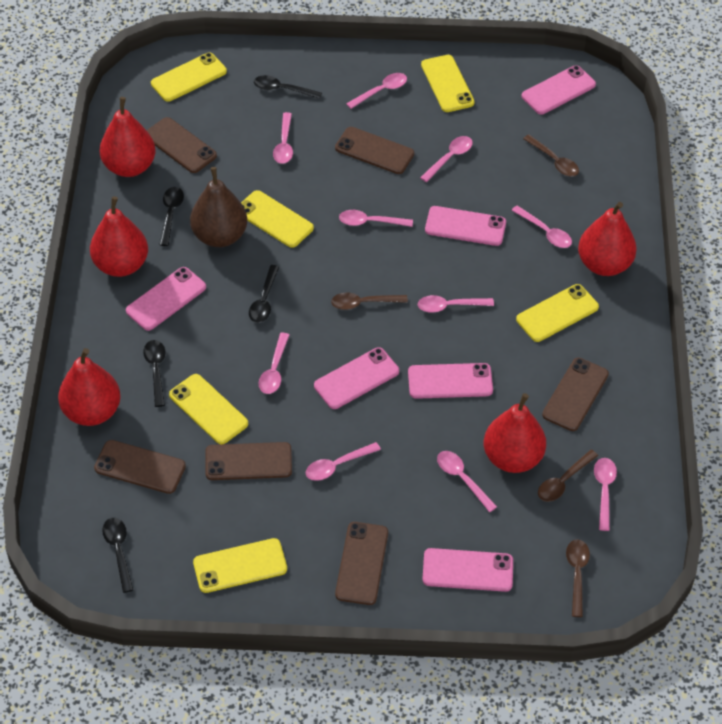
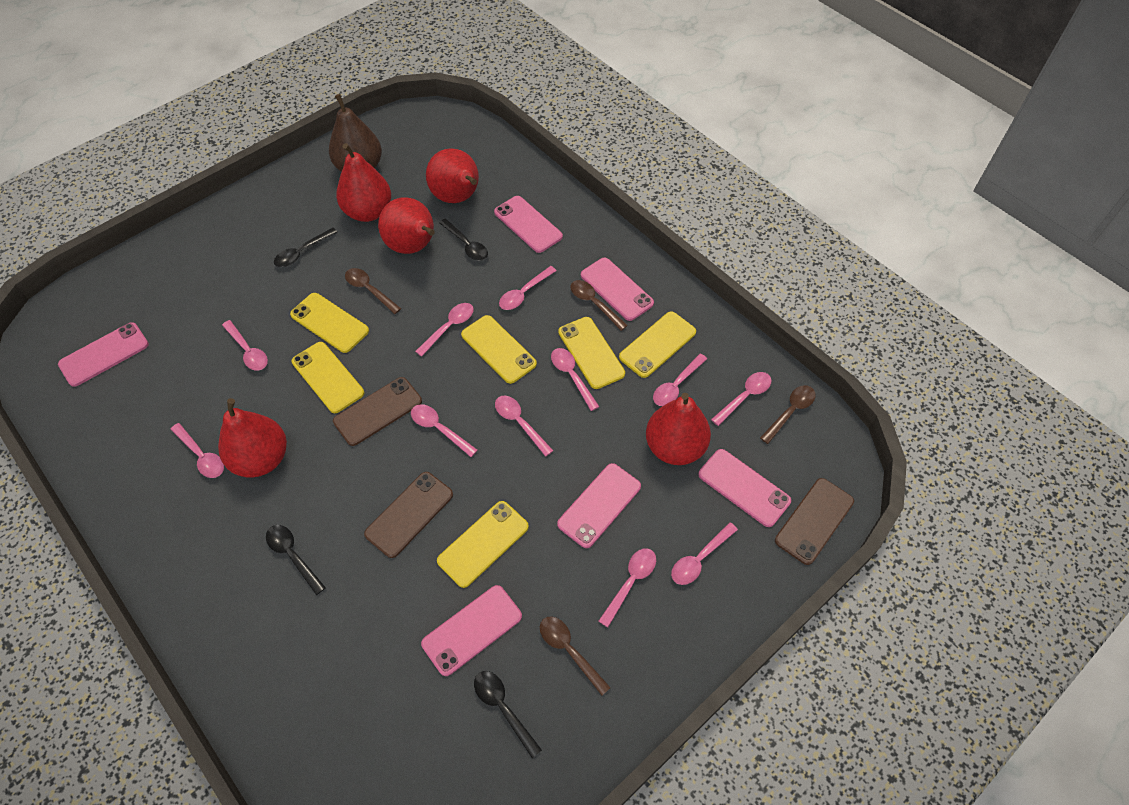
black spoon: 5 -> 4
brown phone: 6 -> 3
pink spoon: 10 -> 11

